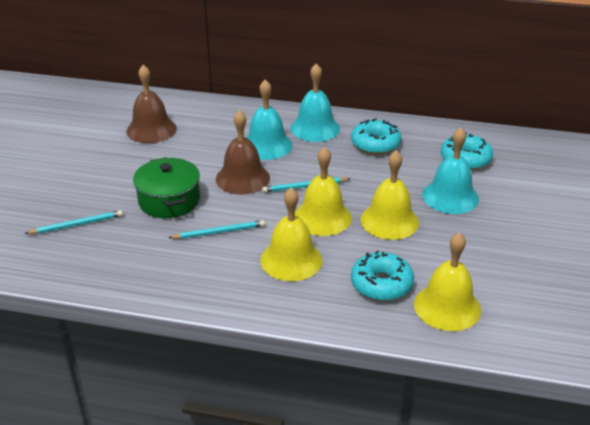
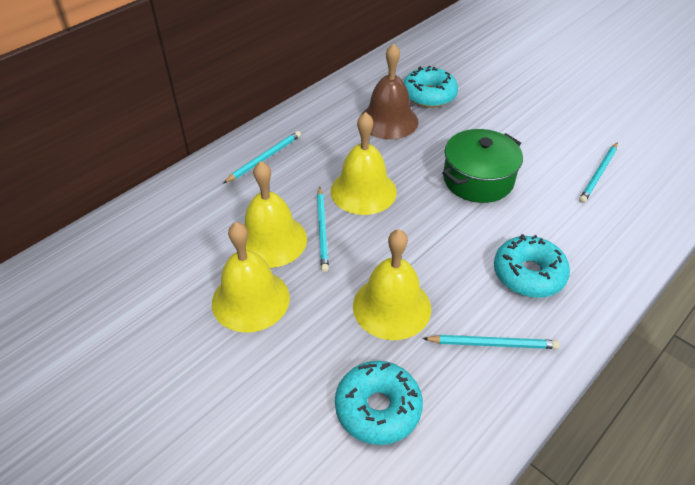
brown bell: 2 -> 1
turquoise bell: 3 -> 0
turquoise pencil: 3 -> 4

